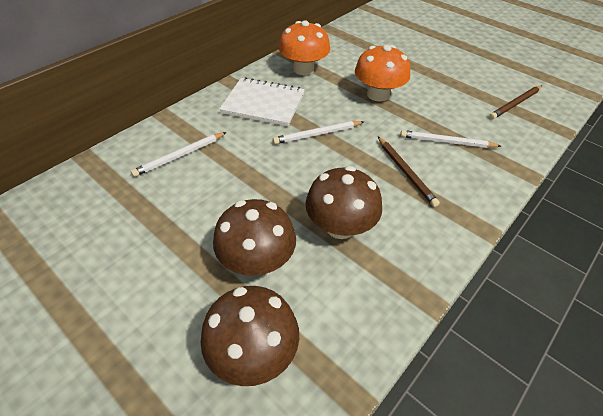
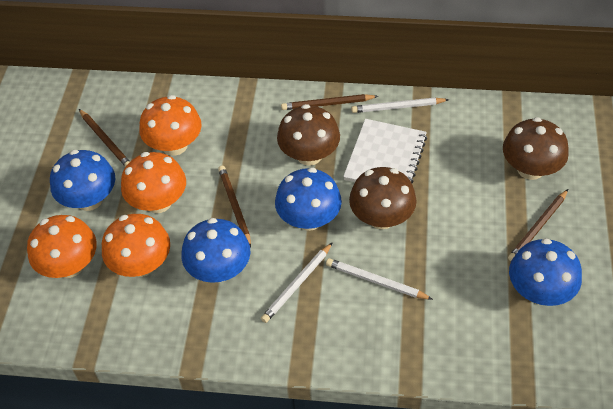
blue mushroom: 0 -> 4
brown pencil: 2 -> 4
orange mushroom: 2 -> 4

